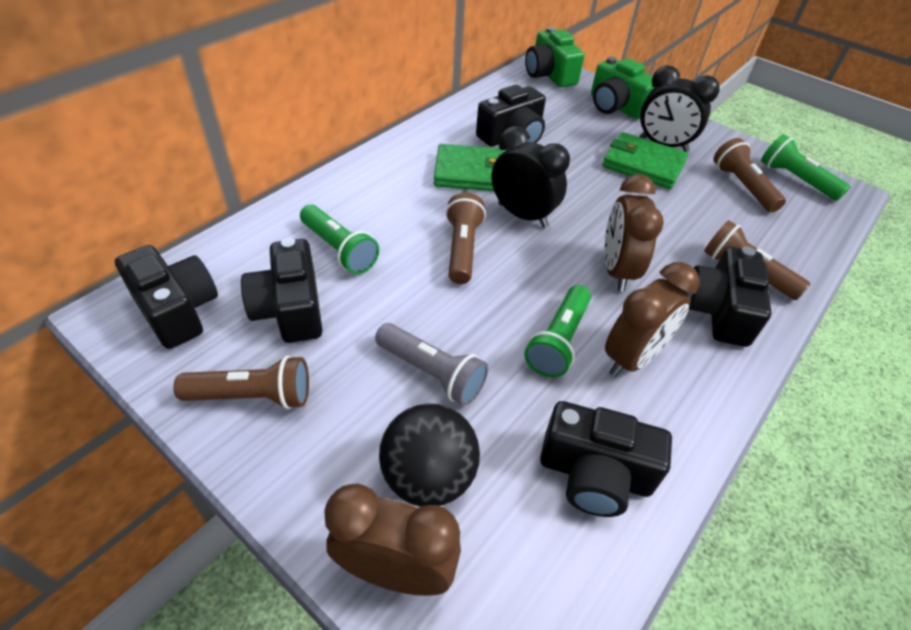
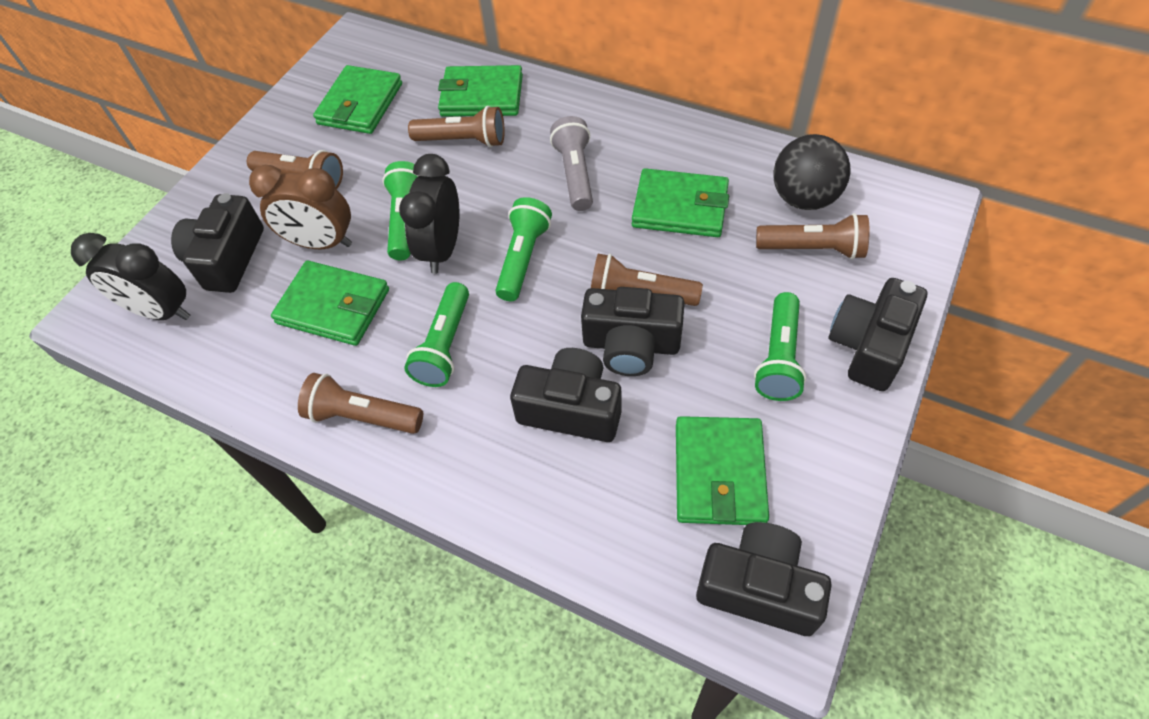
brown clock: 3 -> 1
brown flashlight: 4 -> 5
green camera: 2 -> 0
green flashlight: 3 -> 4
green wallet: 2 -> 5

